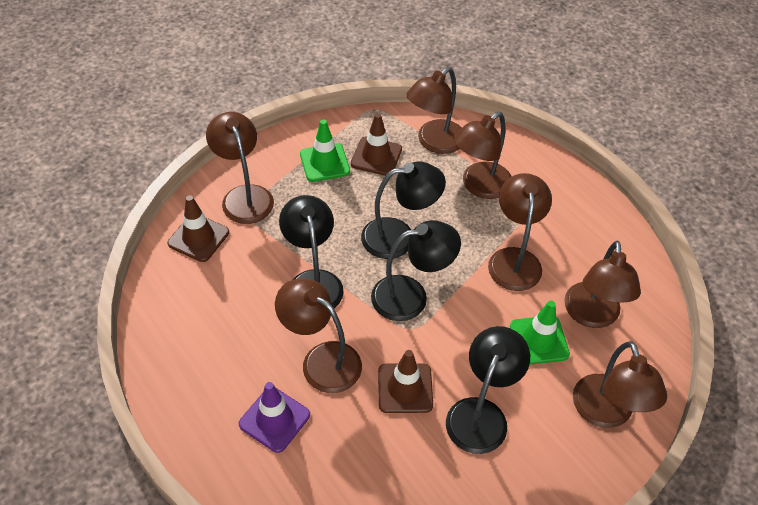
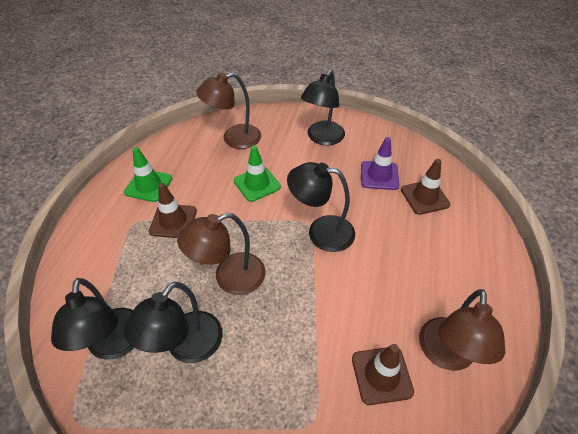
brown lamp: 7 -> 3

